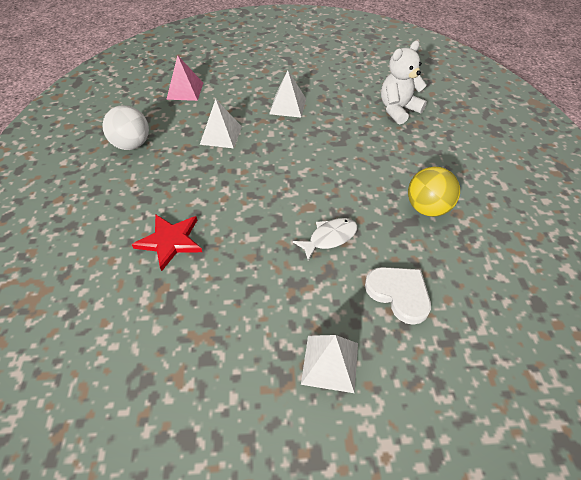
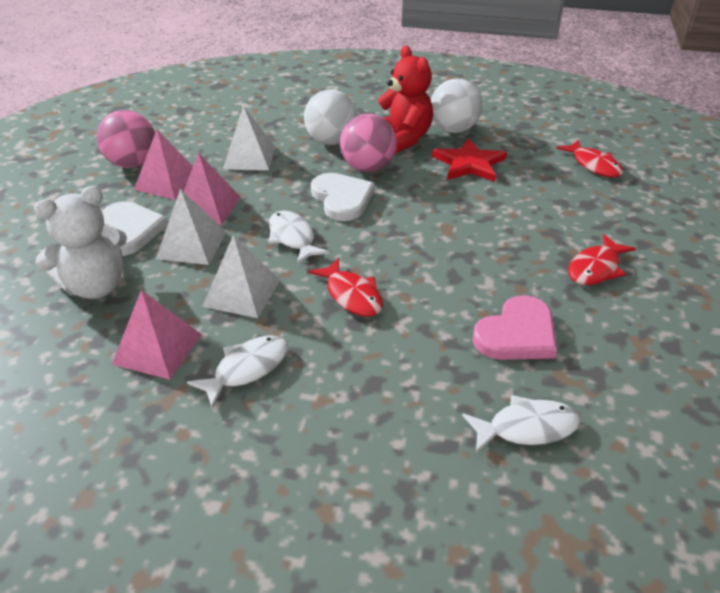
pink ball: 0 -> 2
pink heart: 0 -> 1
pink pyramid: 1 -> 3
red fish: 0 -> 3
red teddy bear: 0 -> 1
white ball: 1 -> 2
white fish: 1 -> 3
white heart: 1 -> 2
yellow ball: 1 -> 0

